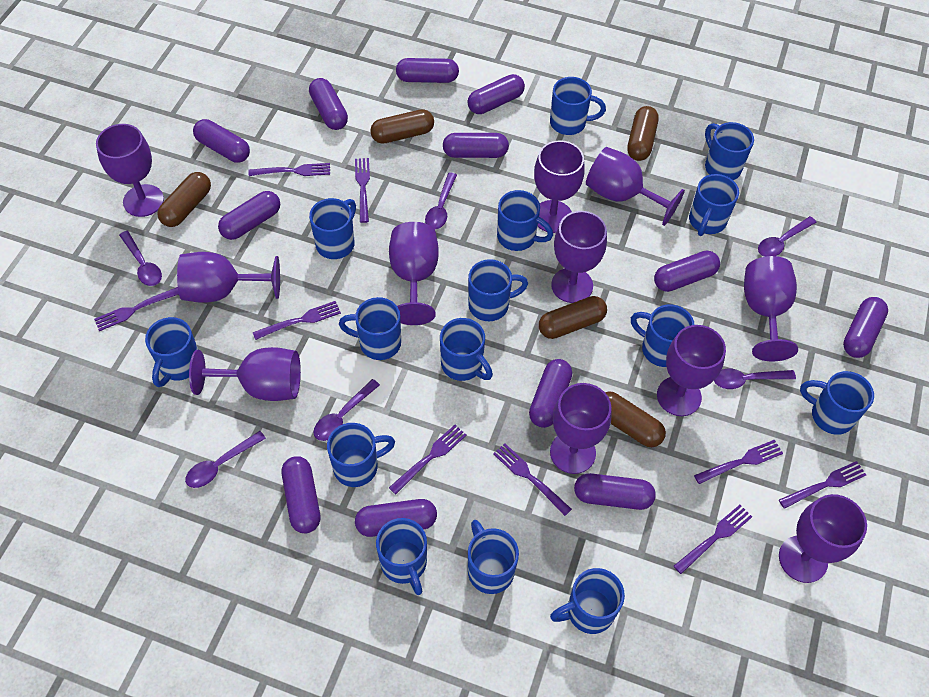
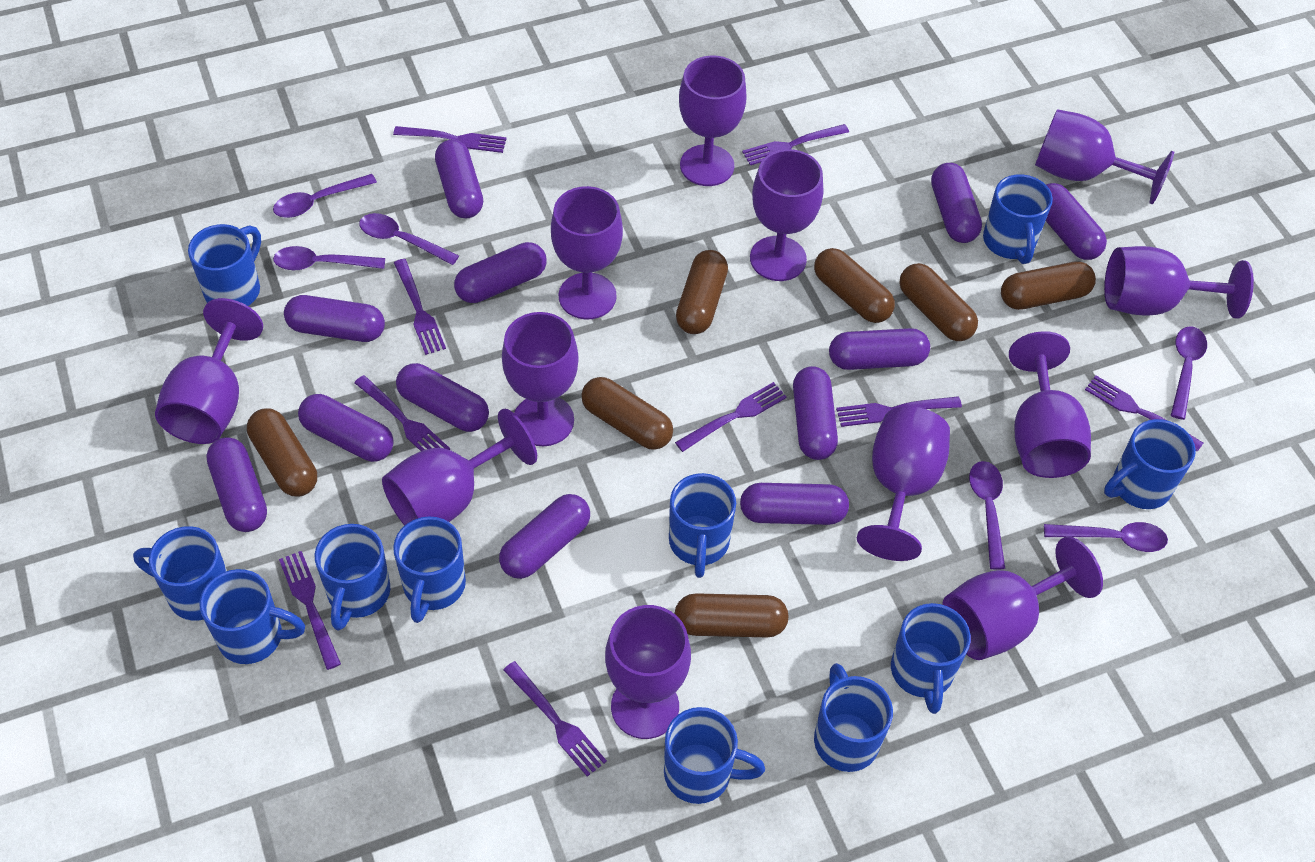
blue mug: 15 -> 11
brown capsule: 5 -> 7
purple goblet: 11 -> 12

